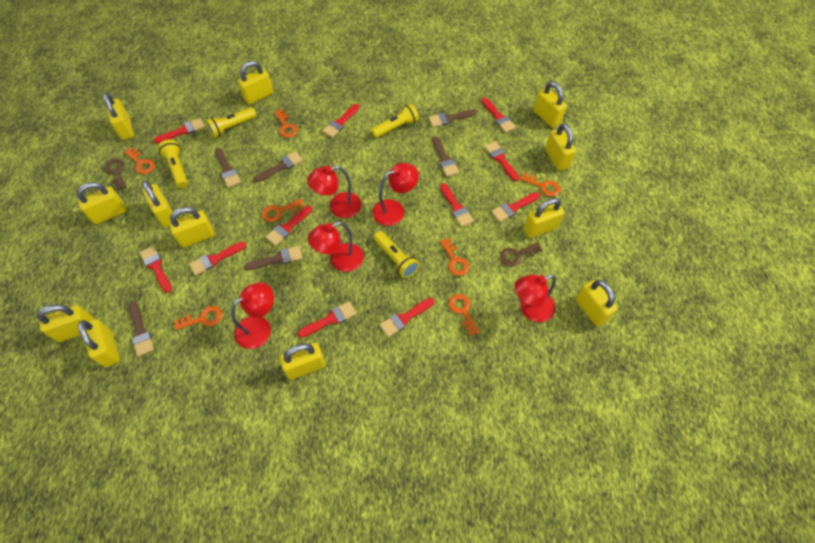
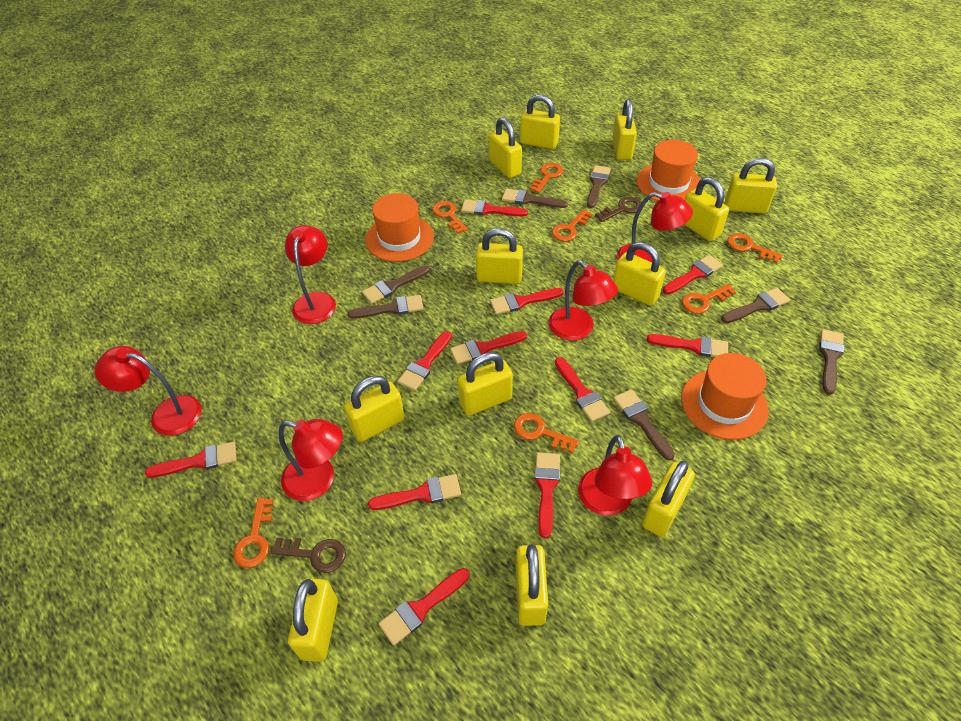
brown brush: 6 -> 7
orange hat: 0 -> 3
red lamp: 5 -> 6
yellow flashlight: 4 -> 0

